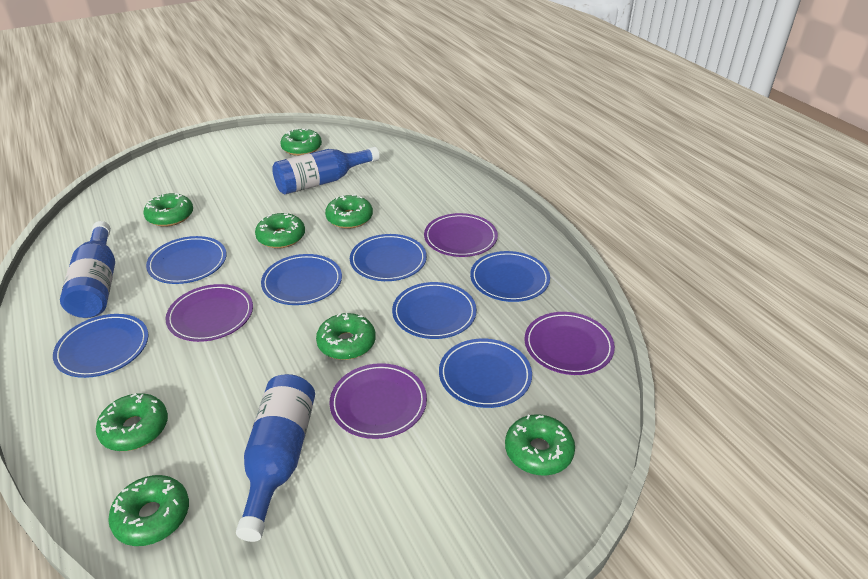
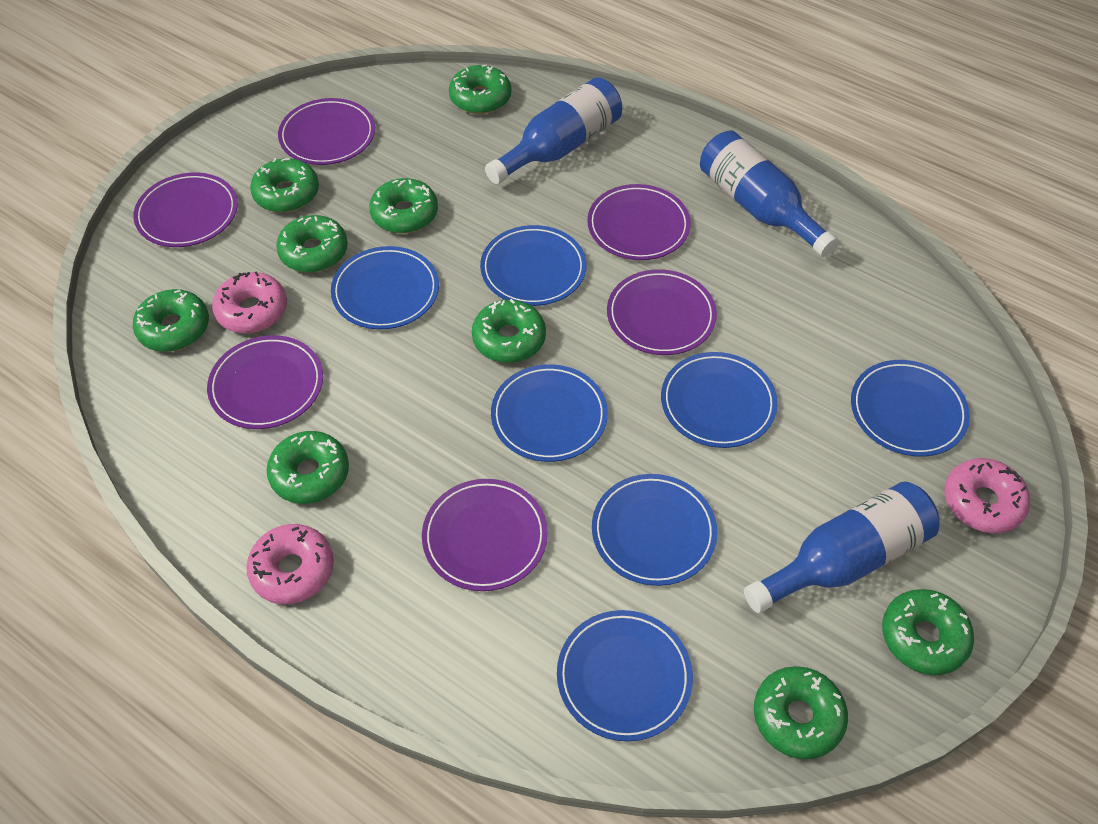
green donut: 8 -> 9
pink donut: 0 -> 3
purple plate: 4 -> 6

